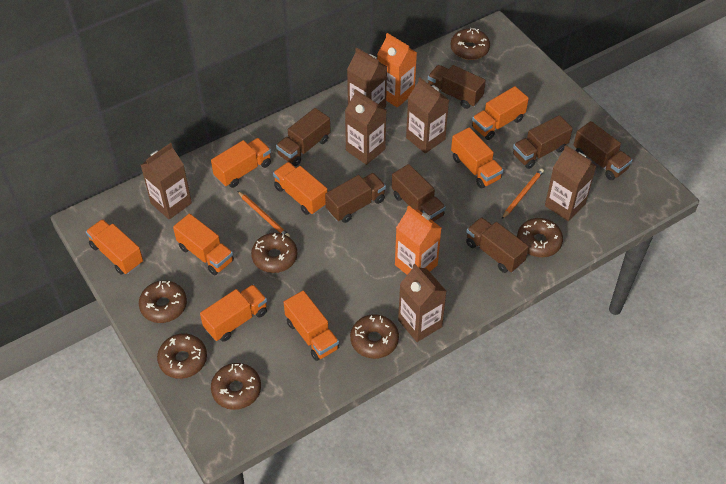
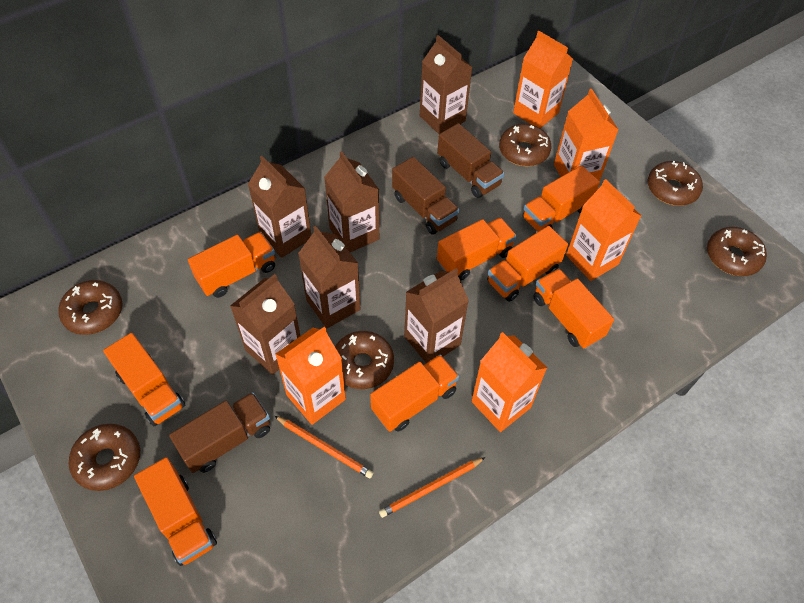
brown donut: 7 -> 6
brown truck: 7 -> 3
orange carton: 2 -> 5

